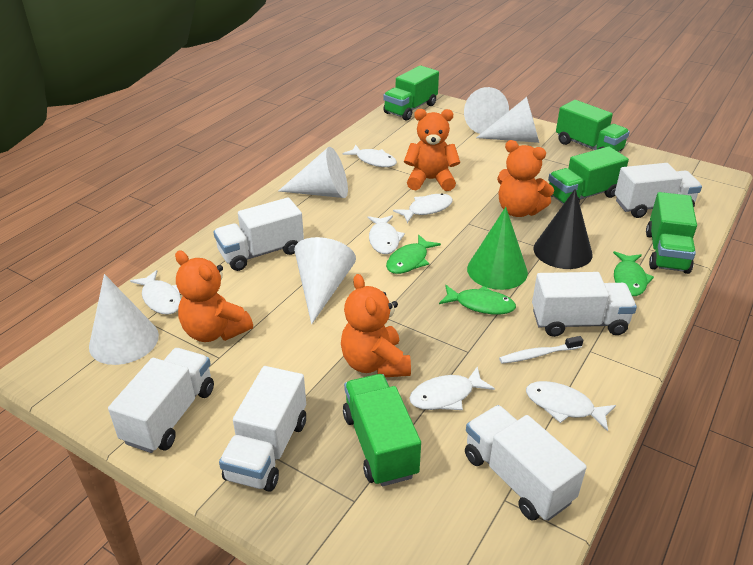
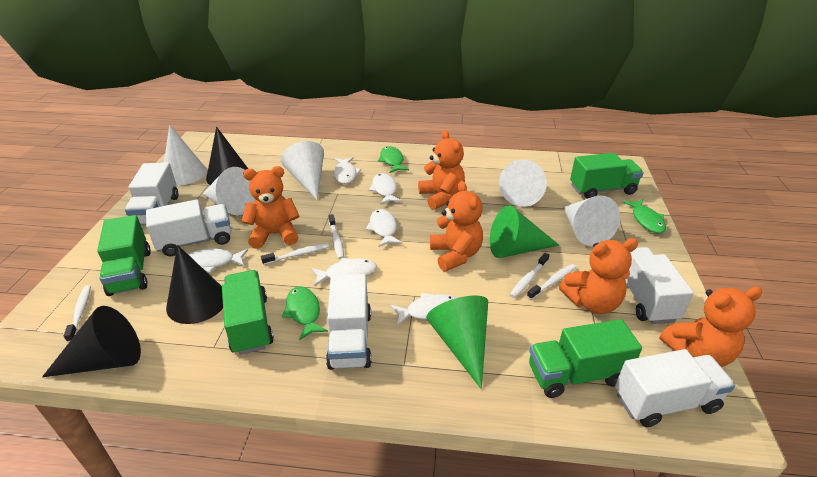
black cone: 1 -> 3
green cone: 1 -> 2
green truck: 5 -> 4
orange teddy bear: 4 -> 5
white toothbrush: 1 -> 5
white truck: 6 -> 5

